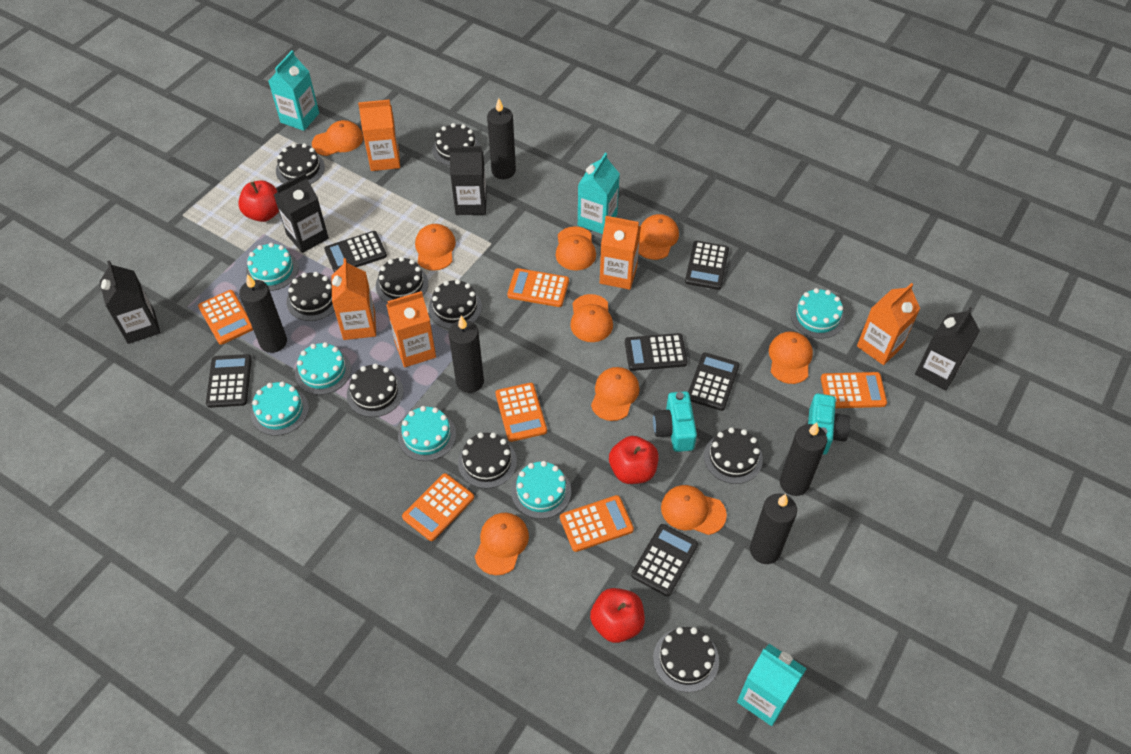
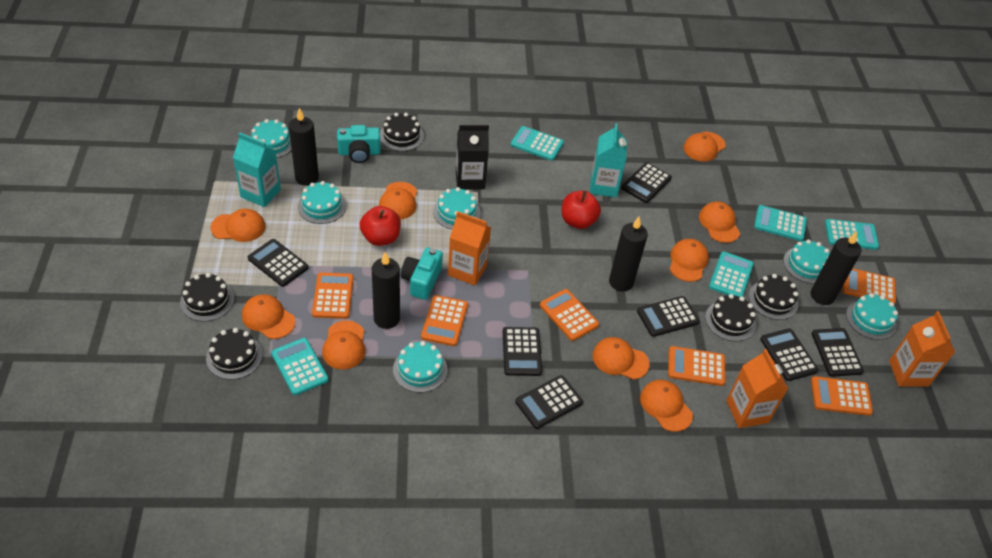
black cake: 9 -> 5
black calculator: 6 -> 7
black candle: 5 -> 4
black carton: 4 -> 1
orange carton: 5 -> 3
red apple: 3 -> 2
turquoise calculator: 0 -> 5
turquoise carton: 3 -> 2

